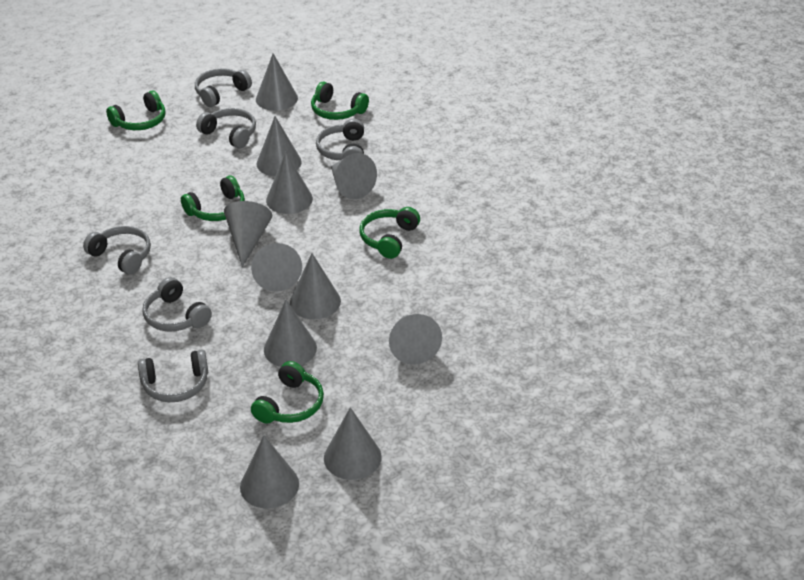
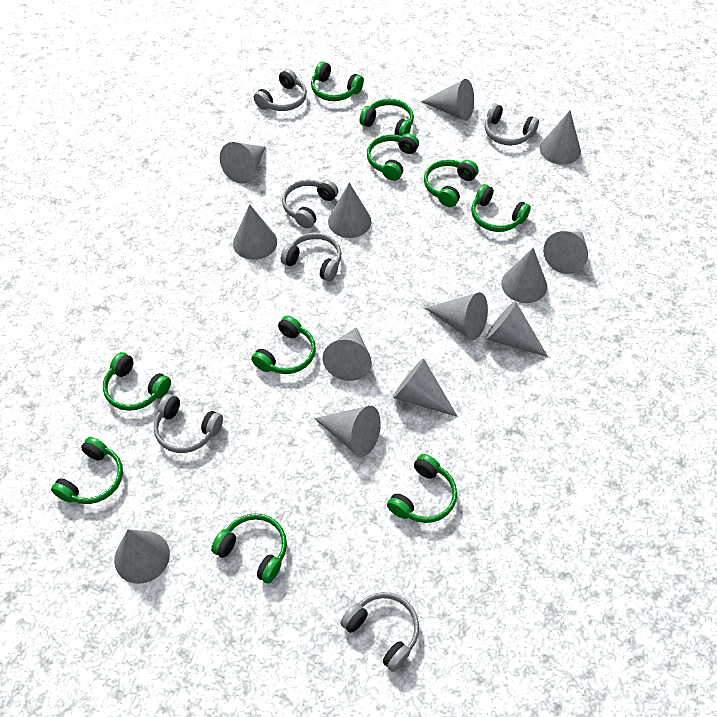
green headphones: 5 -> 10
grey cone: 11 -> 13

